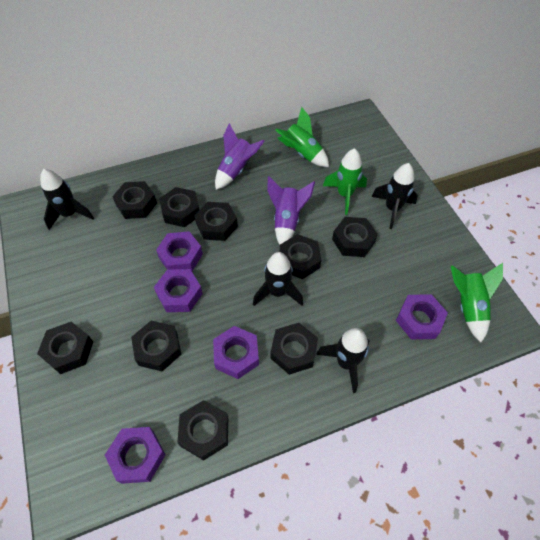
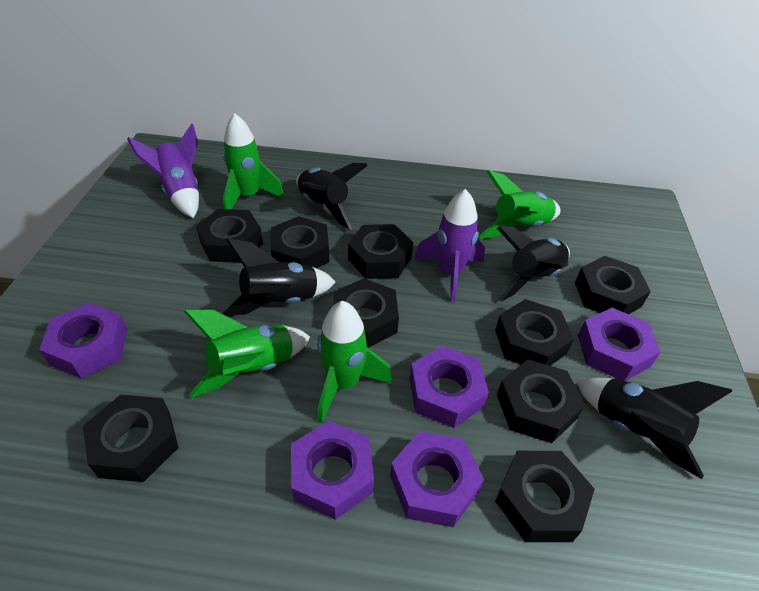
green rocket: 3 -> 4

